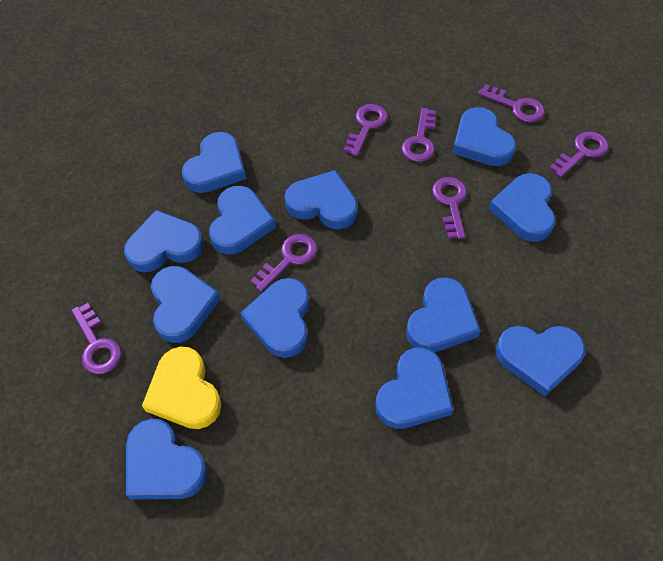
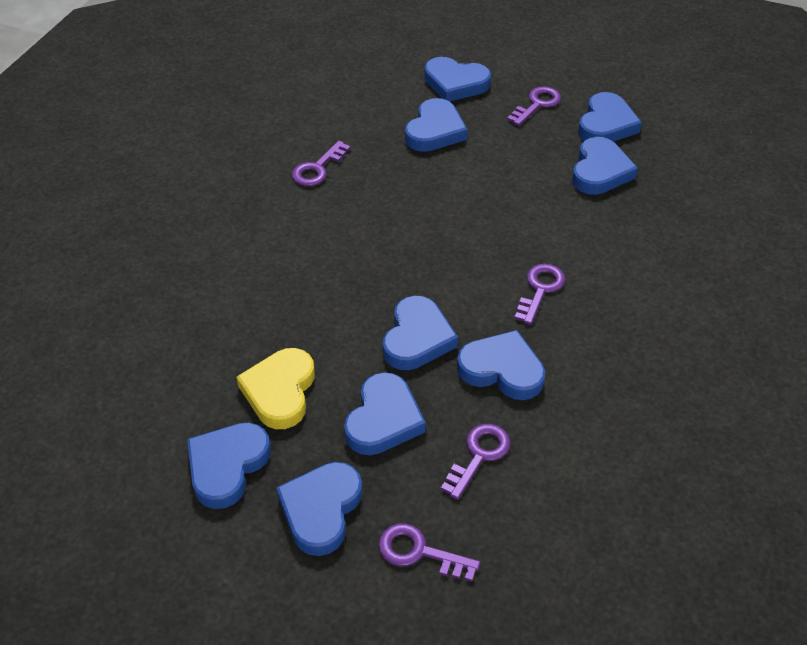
blue heart: 12 -> 9
purple key: 7 -> 5

